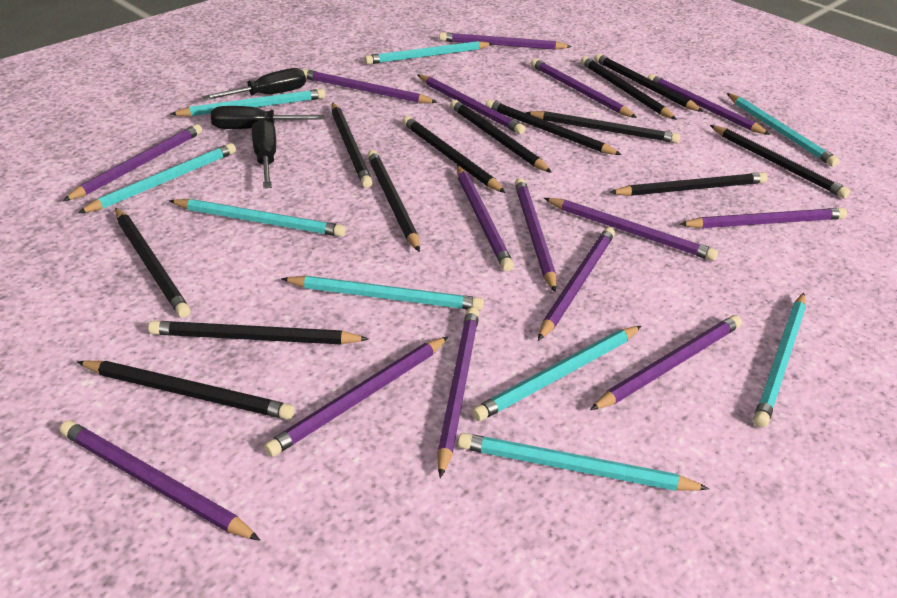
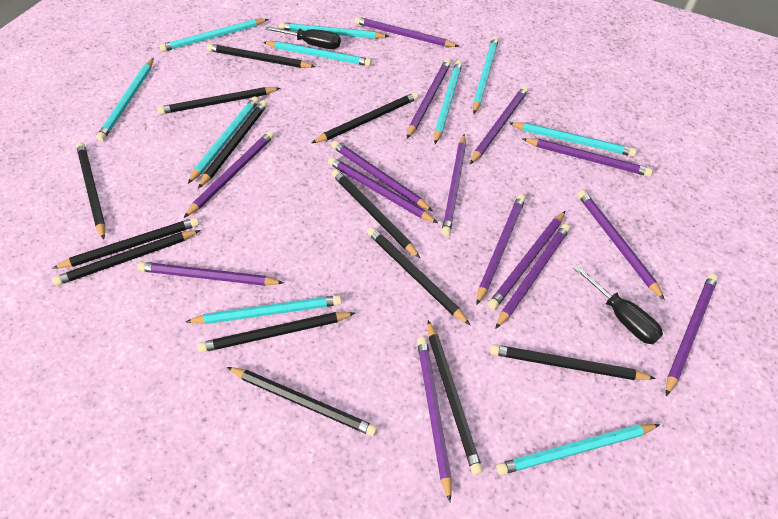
black screwdriver: 3 -> 2
turquoise pencil: 9 -> 10

